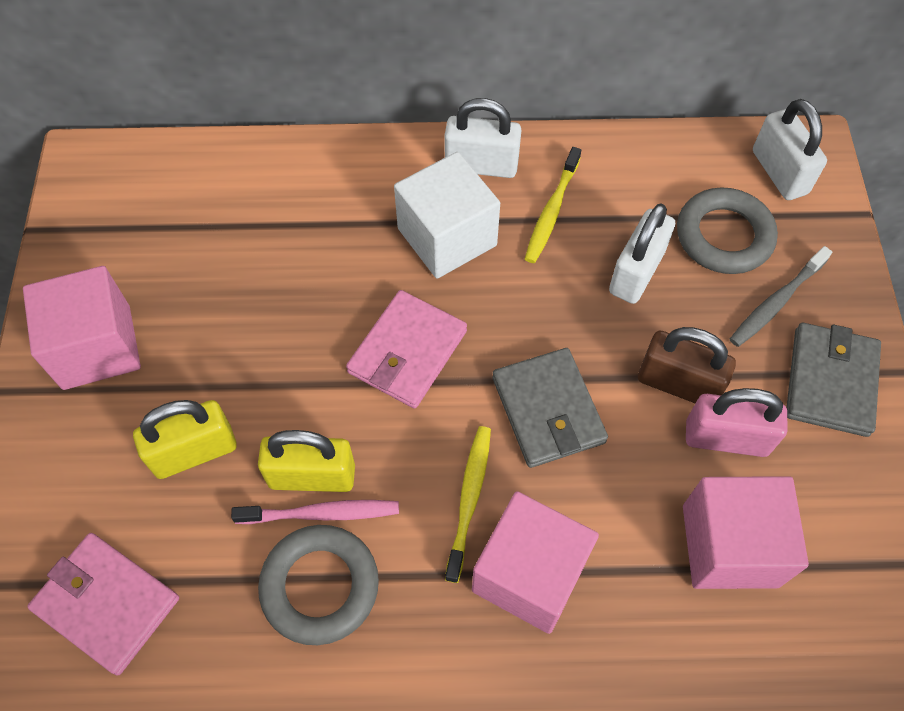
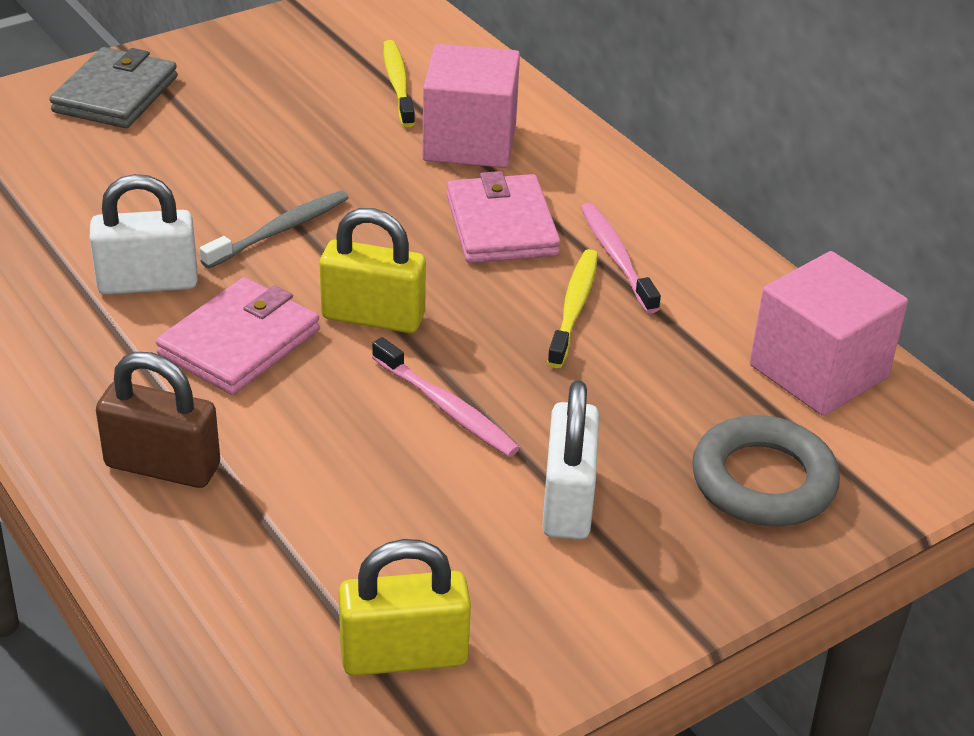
grey ring: 2 -> 1
grey wallet: 2 -> 1
pink cube: 3 -> 2
pink padlock: 1 -> 0
pink toothbrush: 1 -> 2
white cube: 1 -> 0
white padlock: 3 -> 2

